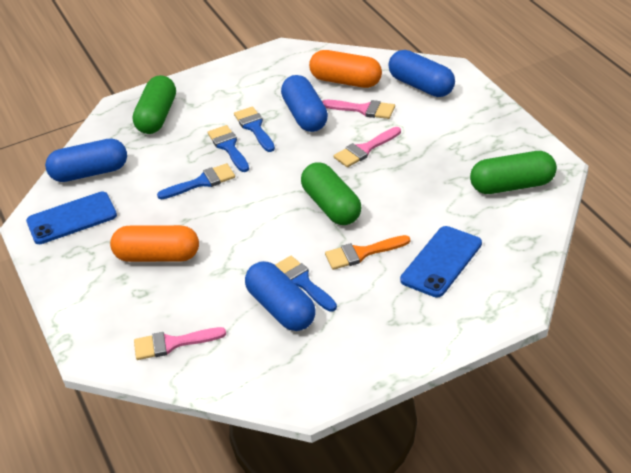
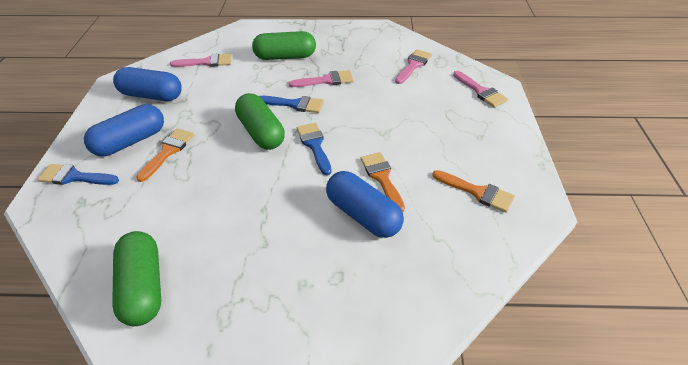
blue brush: 4 -> 3
blue capsule: 4 -> 3
blue phone: 2 -> 0
orange brush: 1 -> 3
orange capsule: 2 -> 0
pink brush: 3 -> 4

